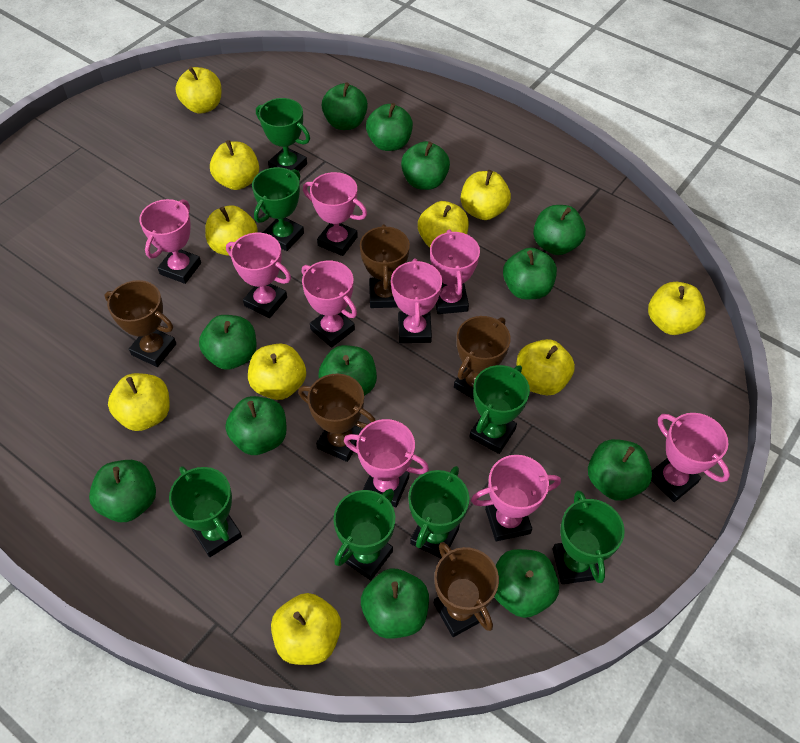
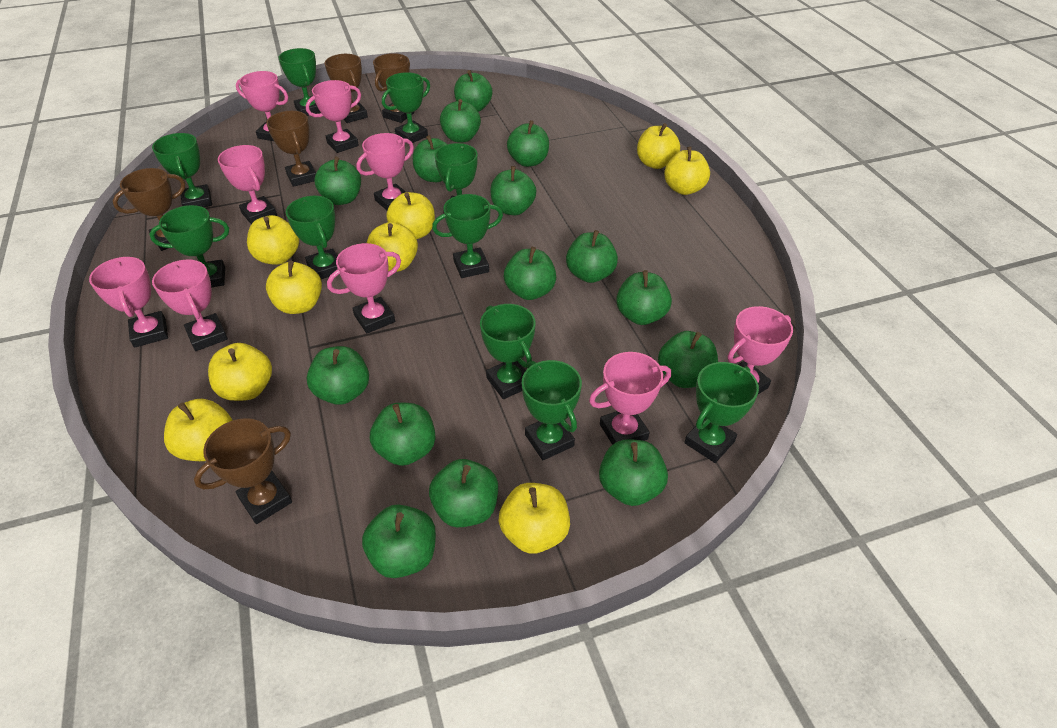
green apple: 12 -> 15
green trophy: 7 -> 10
yellow apple: 10 -> 9

